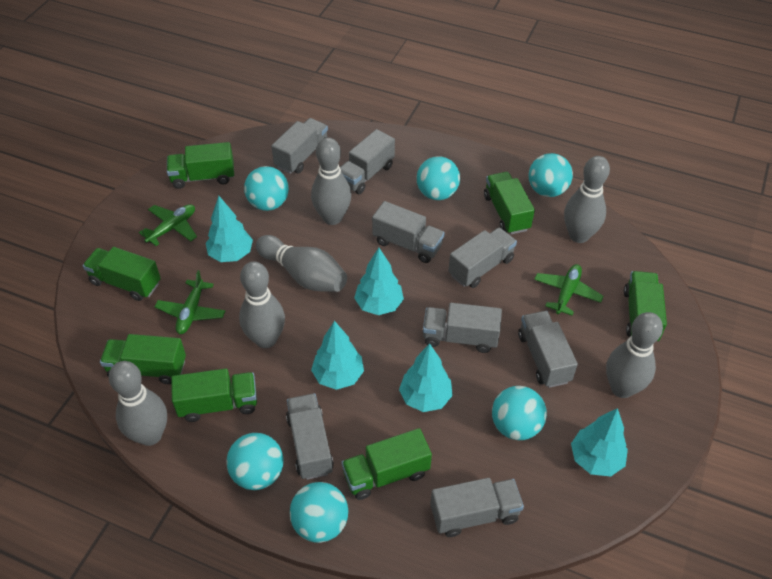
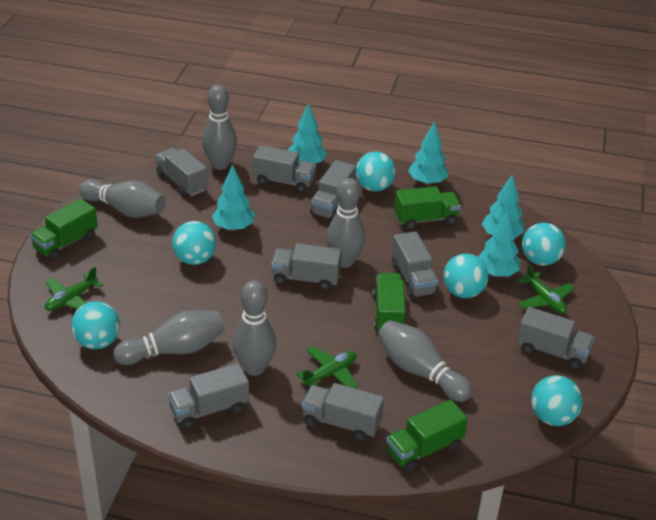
green truck: 7 -> 4

